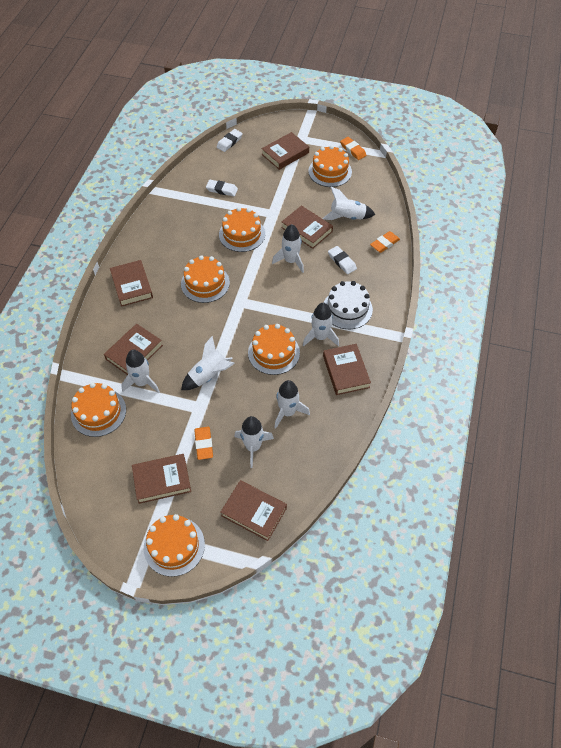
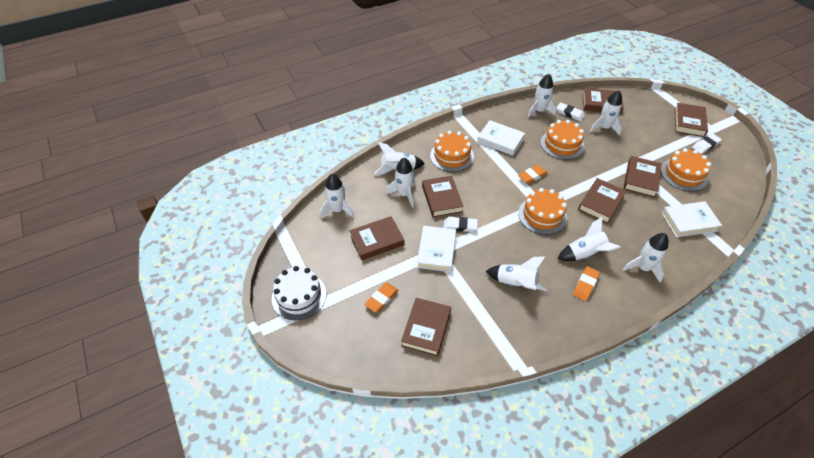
orange cake: 6 -> 4
white book: 0 -> 3
white rocket: 7 -> 8

